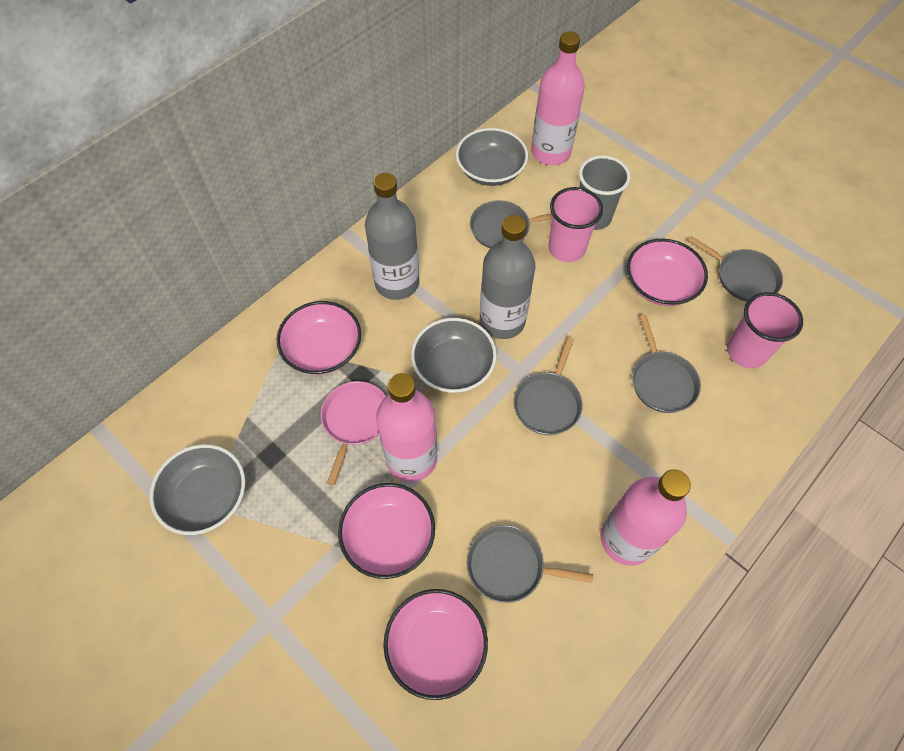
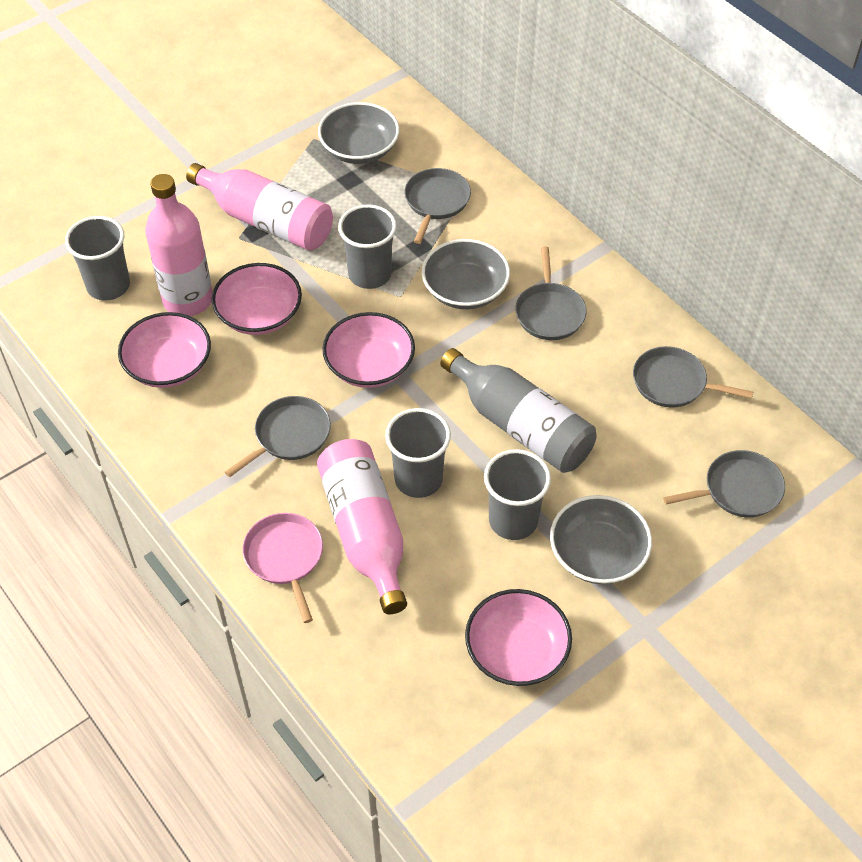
grey bottle: 2 -> 1
grey cup: 1 -> 4
pink cup: 2 -> 0

